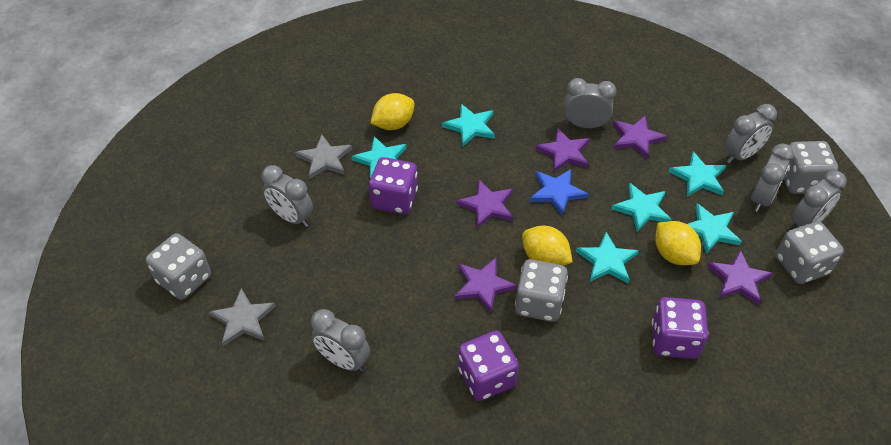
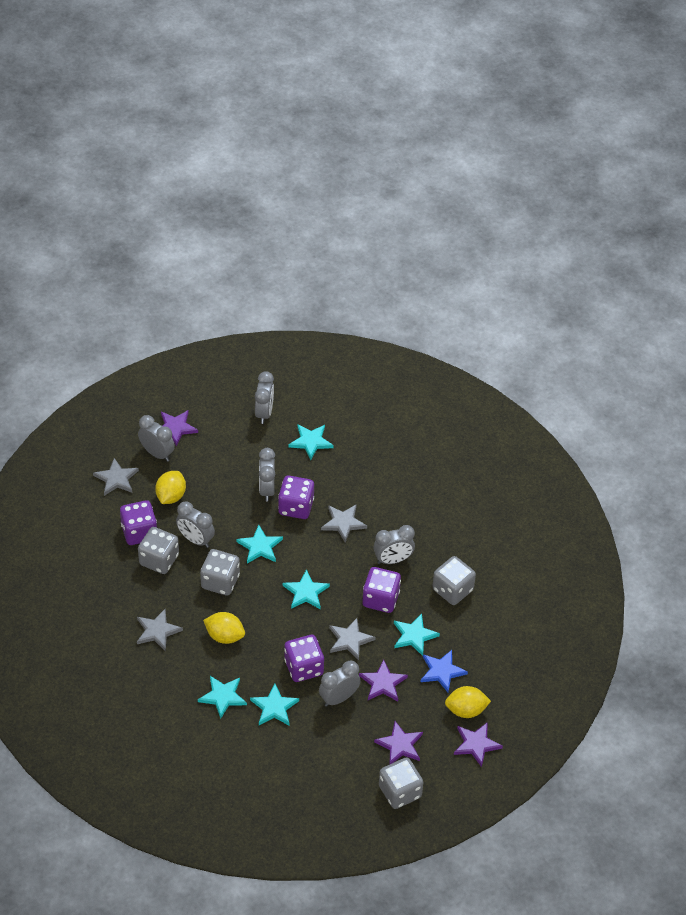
grey star: 2 -> 4
purple dice: 3 -> 4
purple star: 5 -> 4

